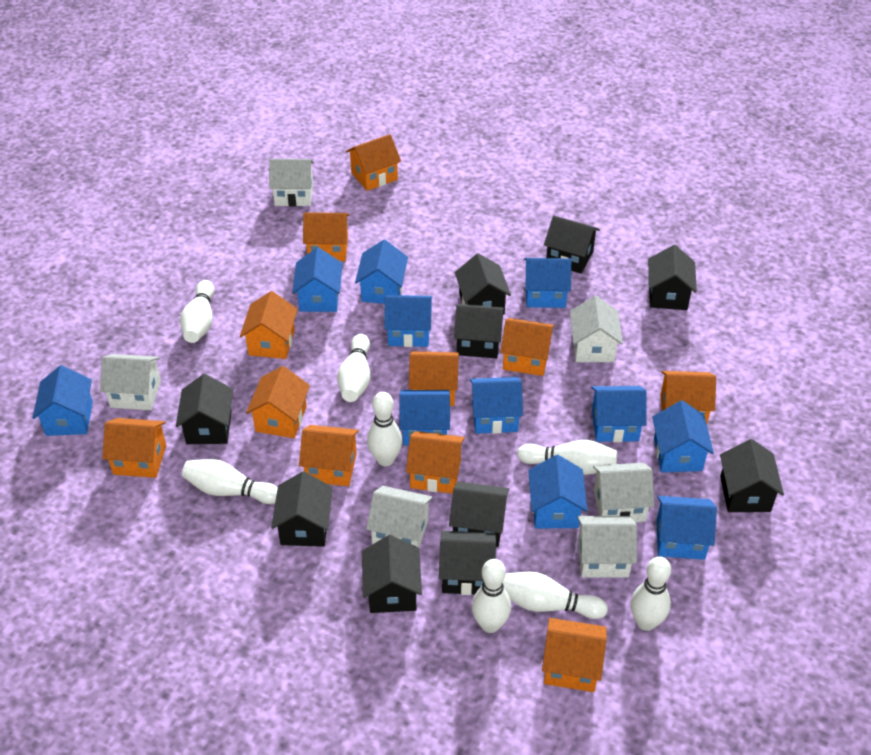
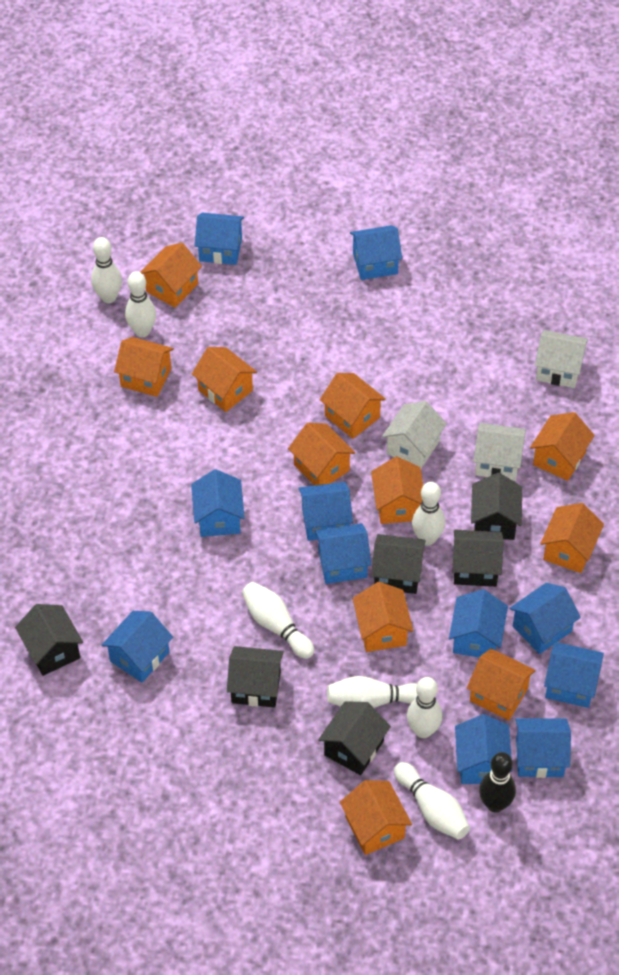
black bowling pin: 0 -> 1
black house: 10 -> 6
white bowling pin: 8 -> 7
white house: 6 -> 3

